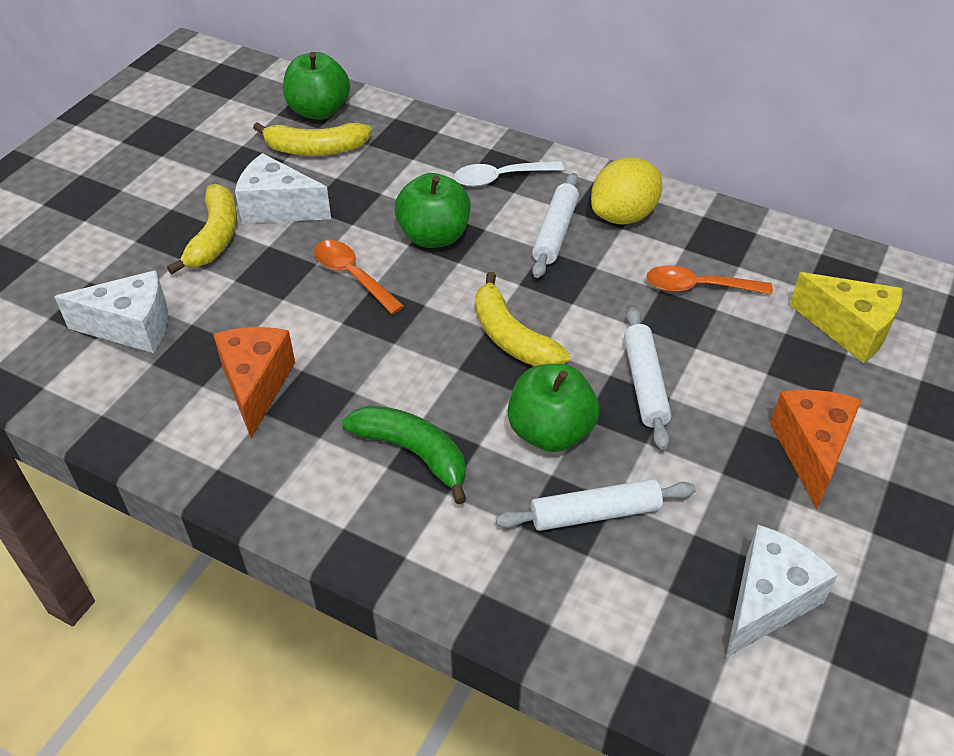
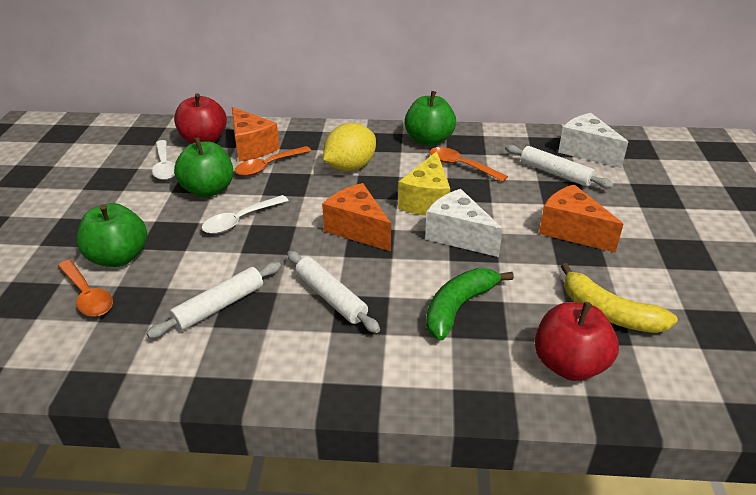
orange cheese: 2 -> 3
orange spoon: 2 -> 3
red apple: 0 -> 2
white cheese: 3 -> 2
white spoon: 1 -> 2
yellow banana: 3 -> 1

